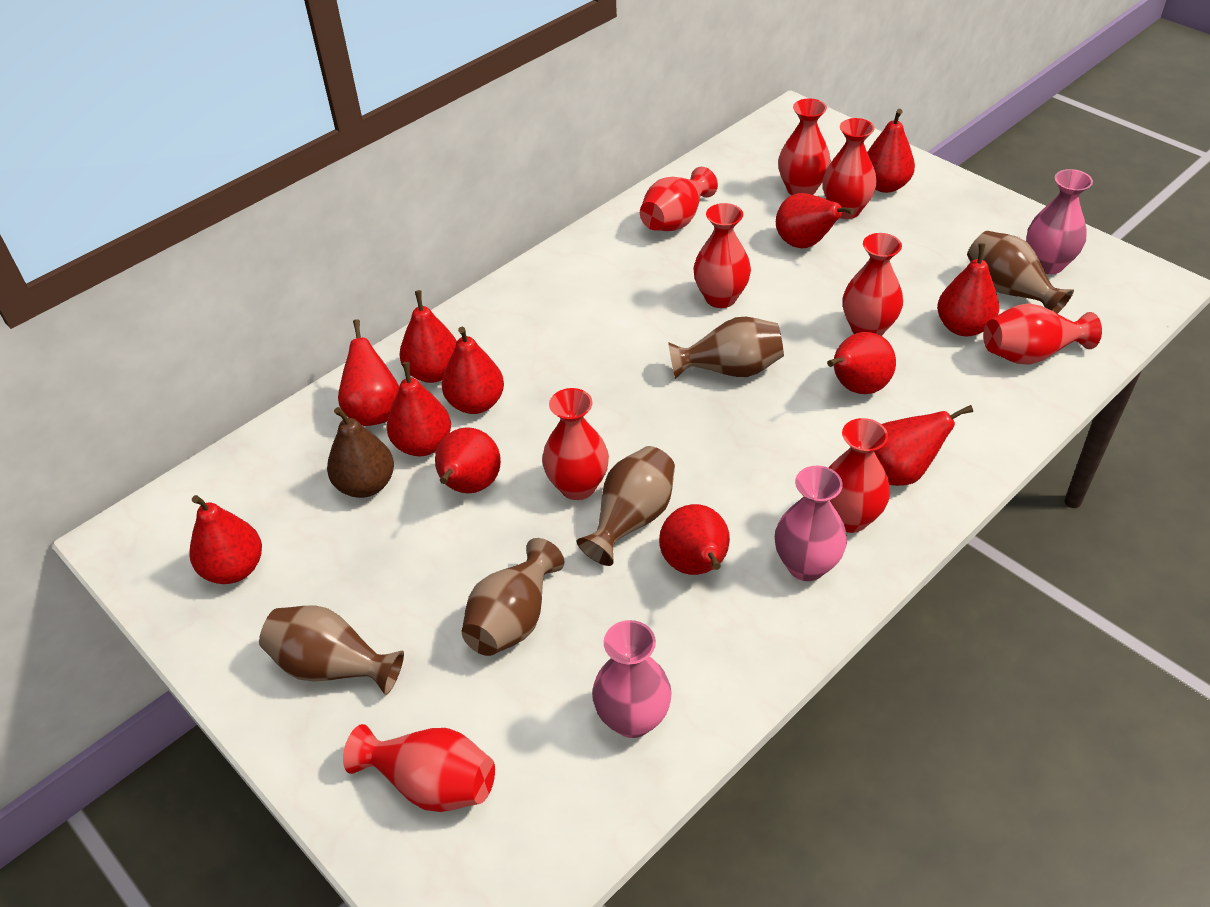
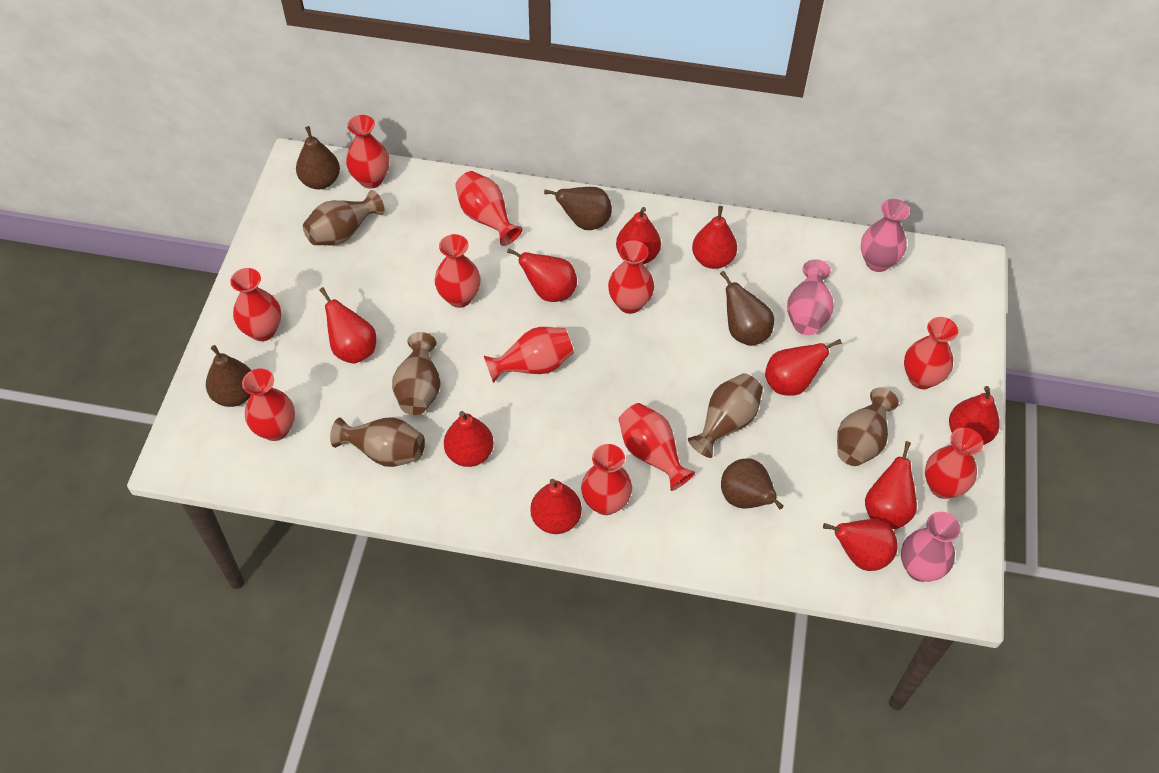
brown pear: 1 -> 5
red pear: 12 -> 10
red vase: 9 -> 11

